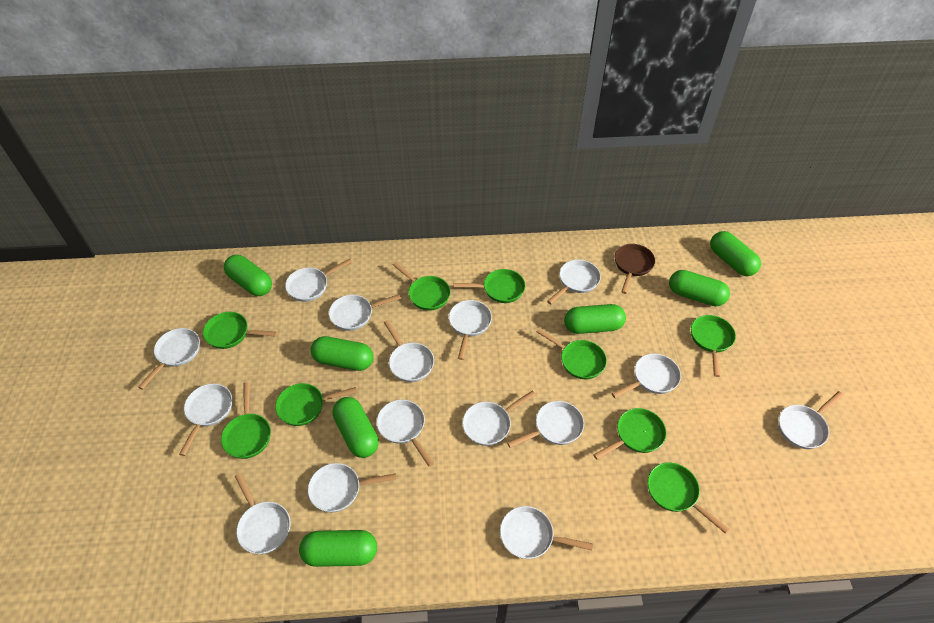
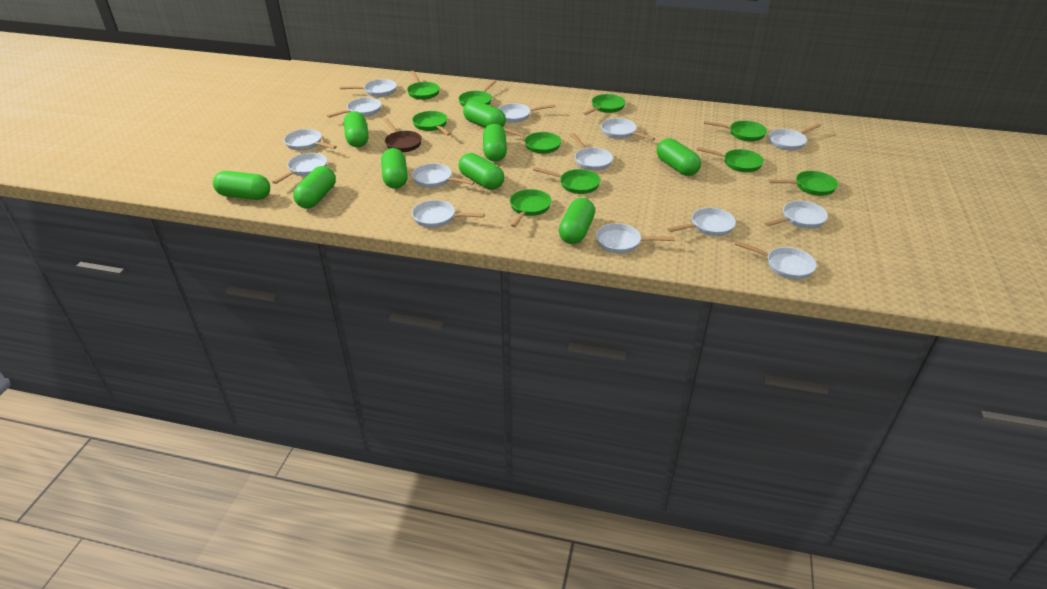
green capsule: 7 -> 9
green pan: 9 -> 10
white pan: 15 -> 14

